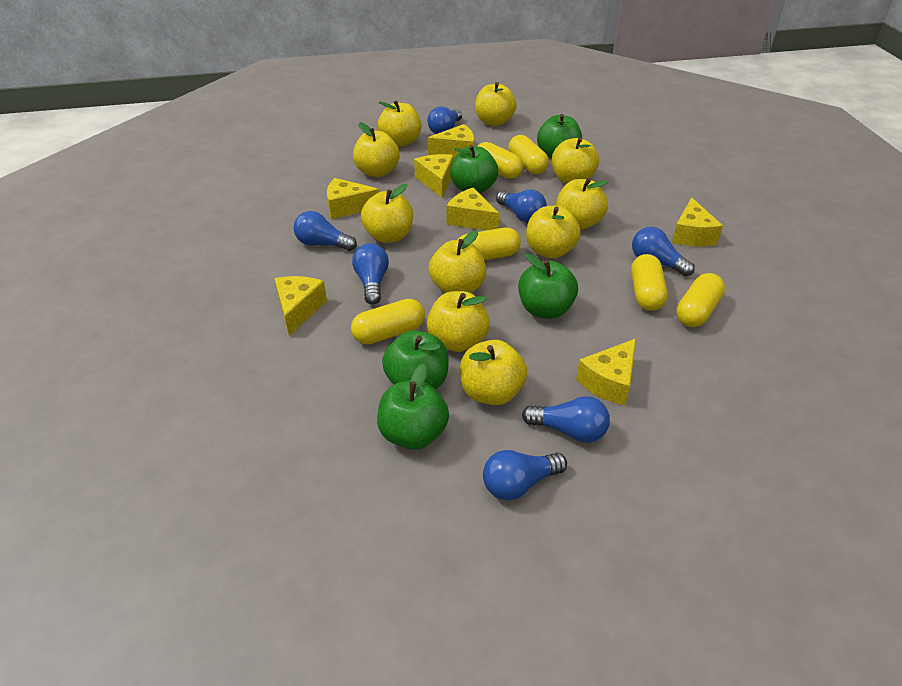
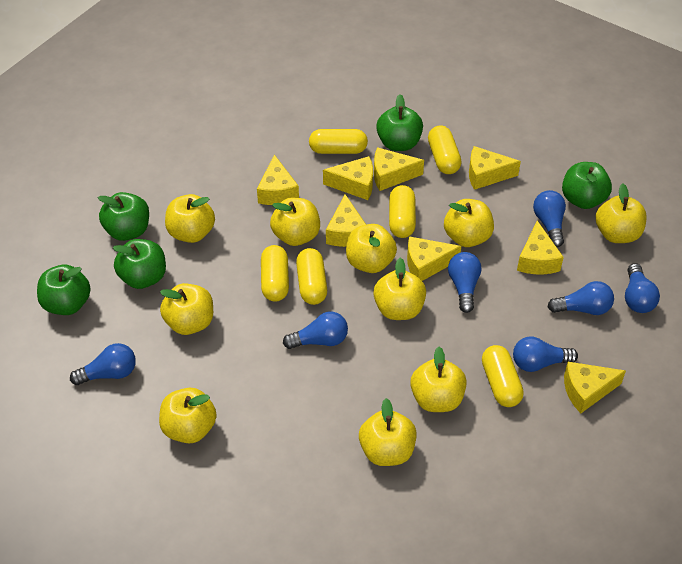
yellow cheese: 7 -> 8

